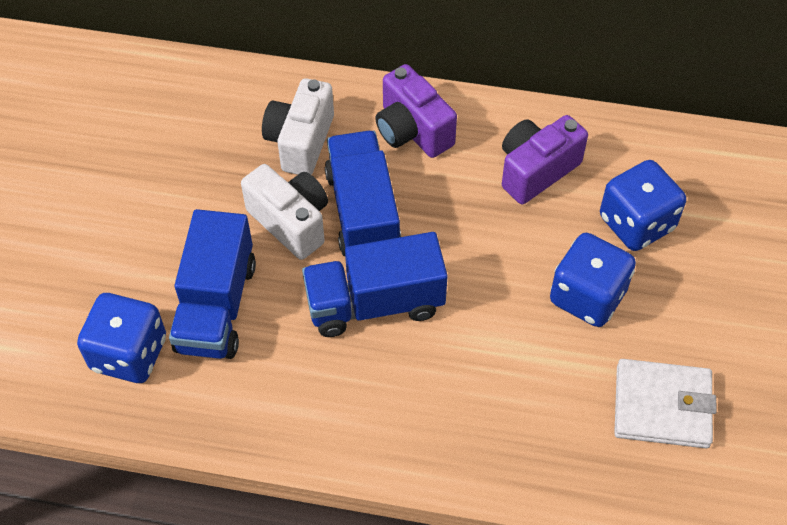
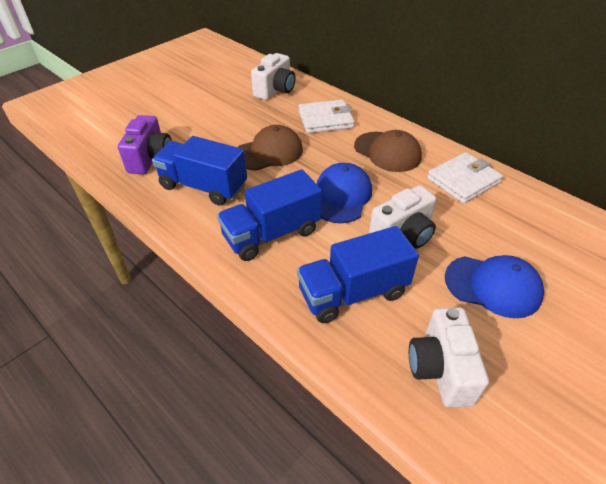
blue cap: 0 -> 2
blue dice: 3 -> 0
brown cap: 0 -> 2
purple camera: 2 -> 1
white camera: 2 -> 3
white wallet: 1 -> 2

